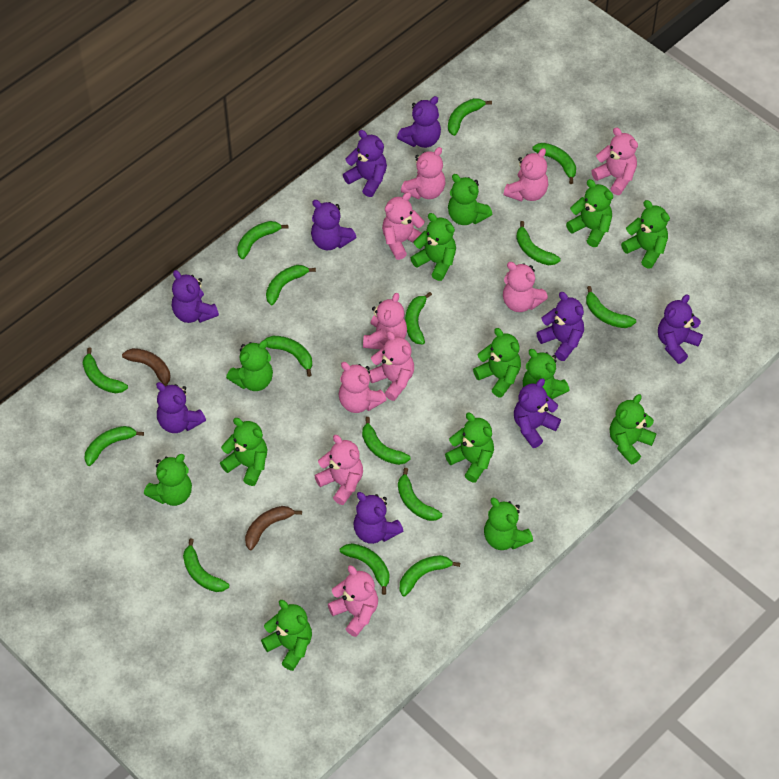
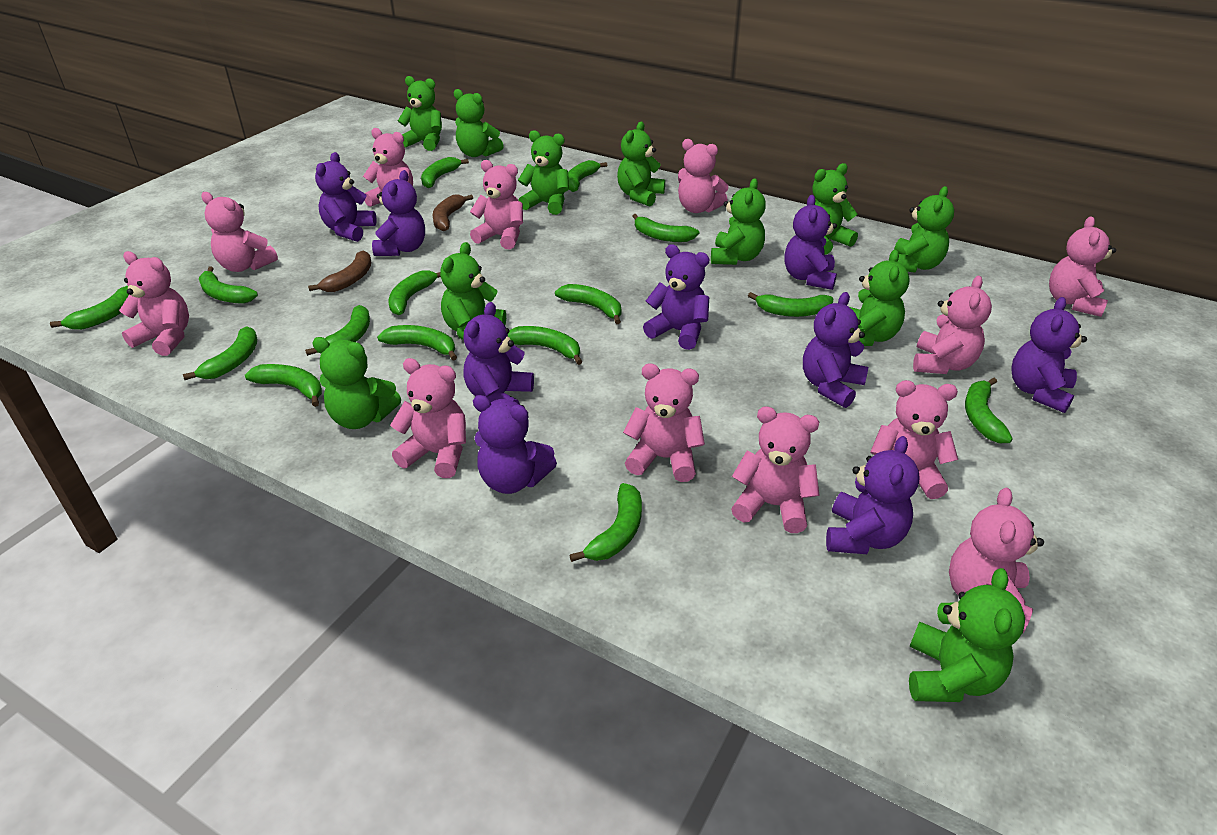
green teddy bear: 13 -> 11
pink teddy bear: 10 -> 12

